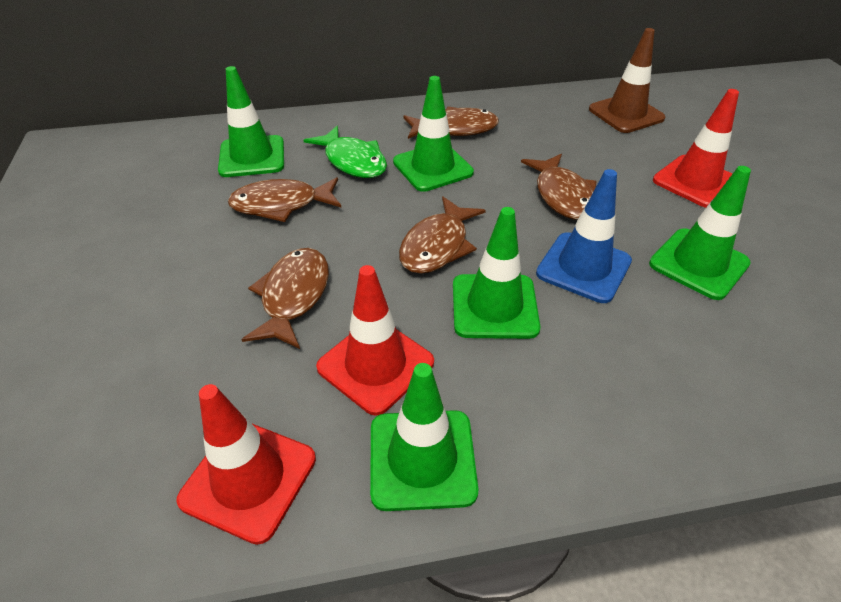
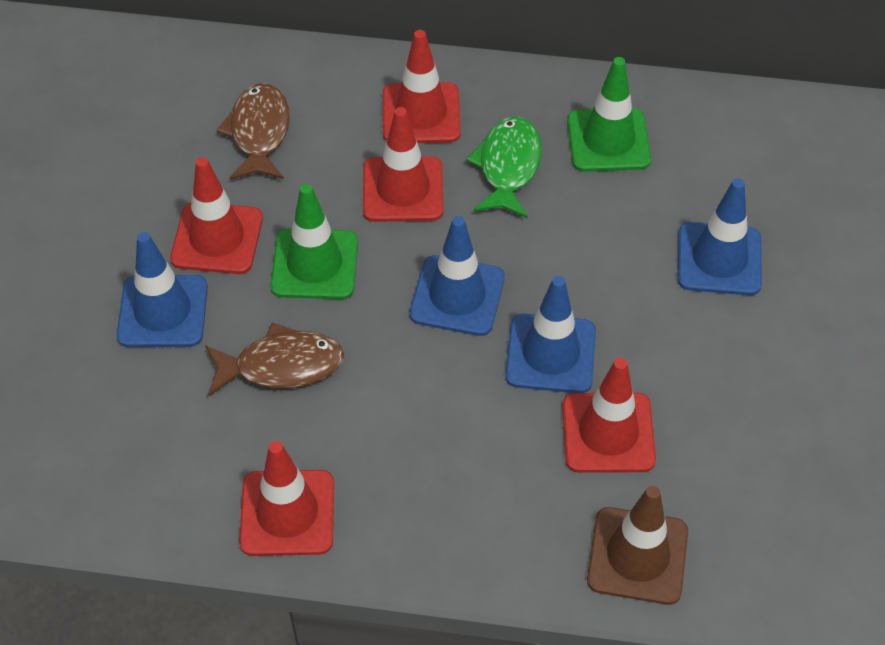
blue traffic cone: 1 -> 4
brown fish: 5 -> 2
green traffic cone: 5 -> 2
red traffic cone: 3 -> 5

